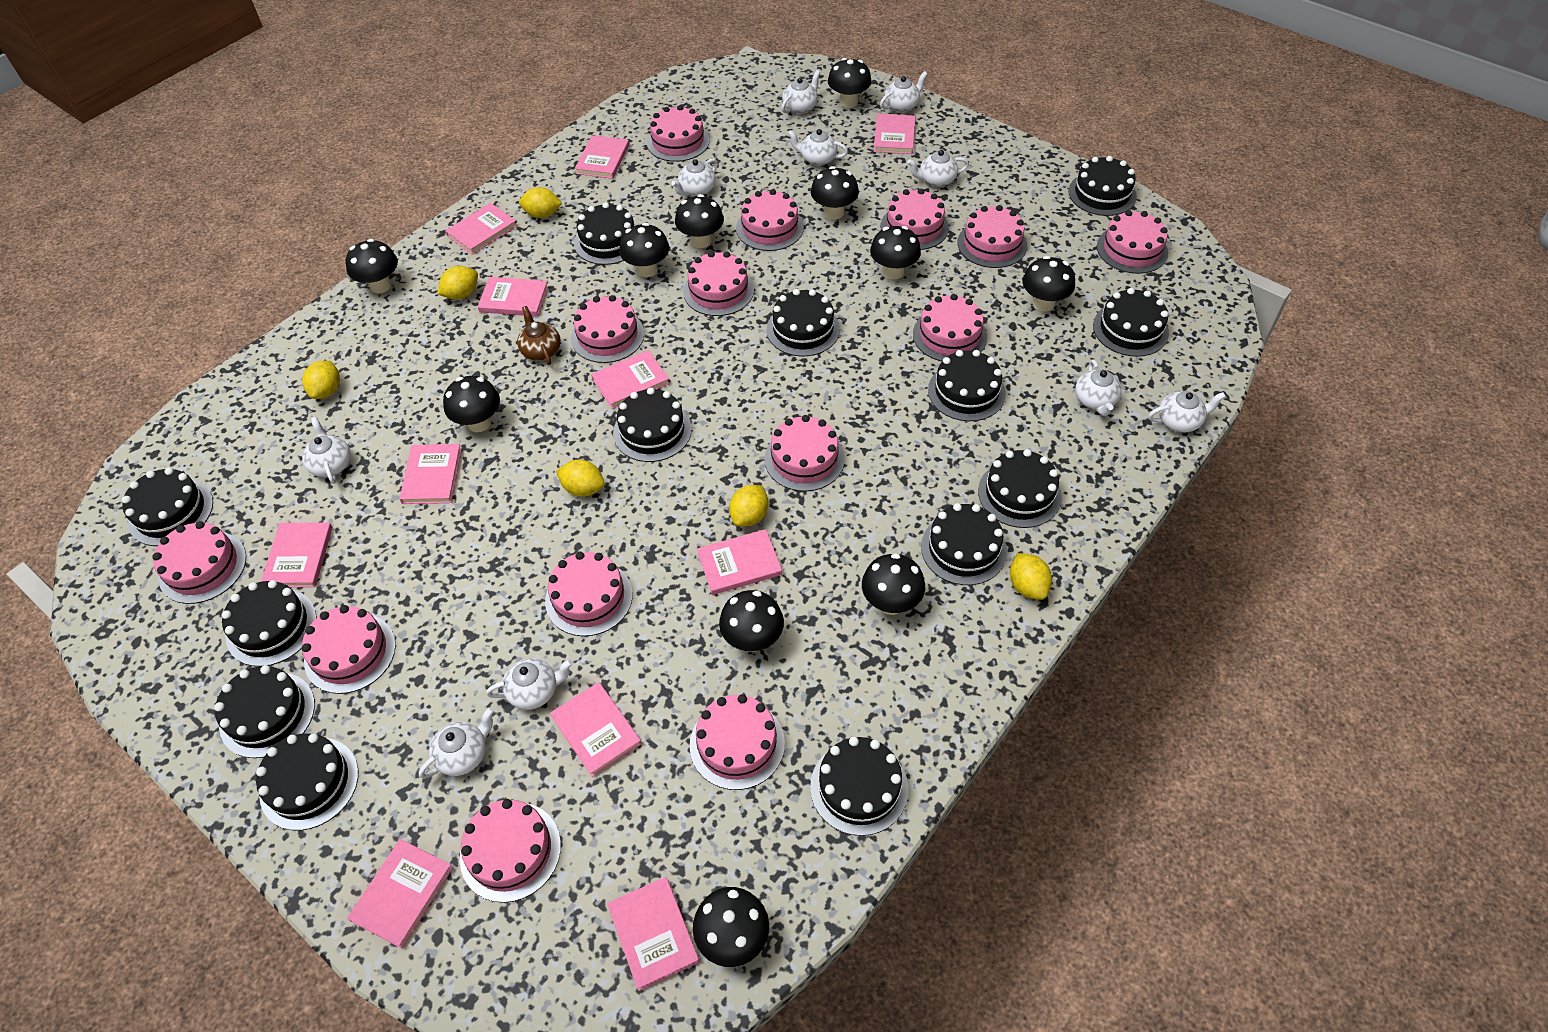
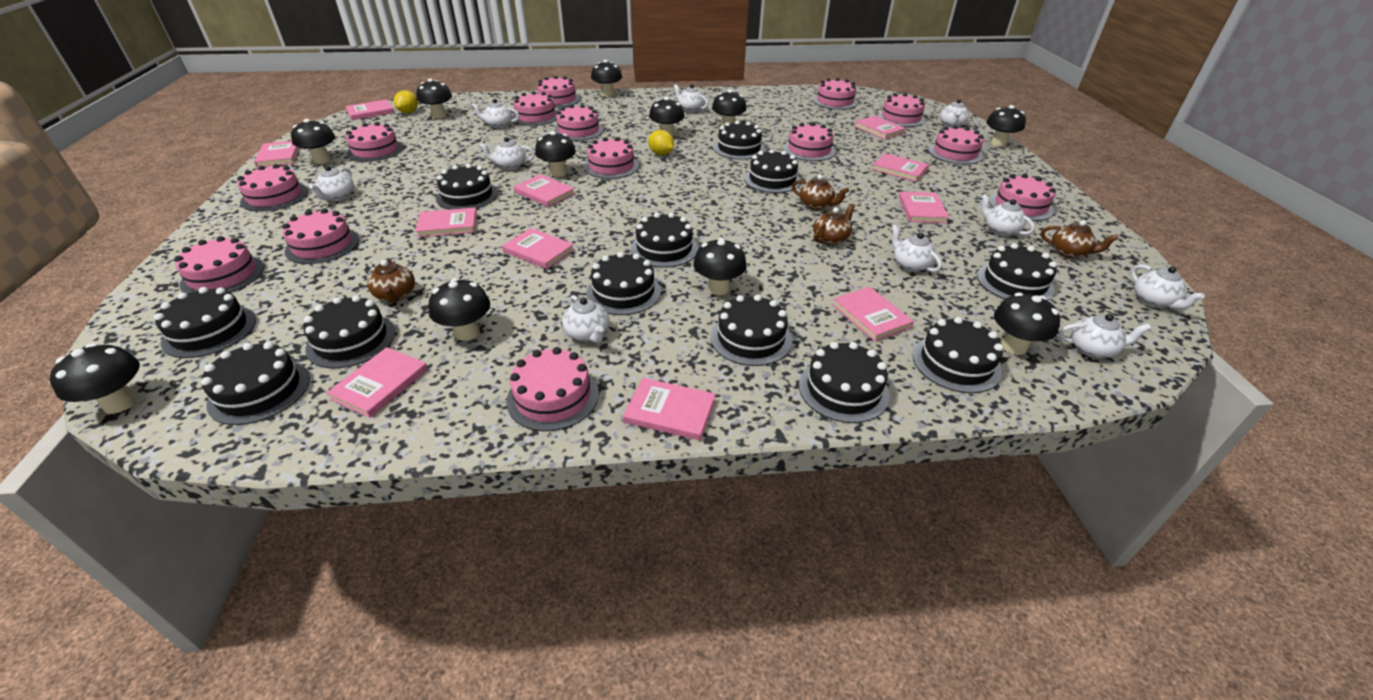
black cake: 13 -> 12
brown teapot: 1 -> 4
yellow lemon: 6 -> 2

